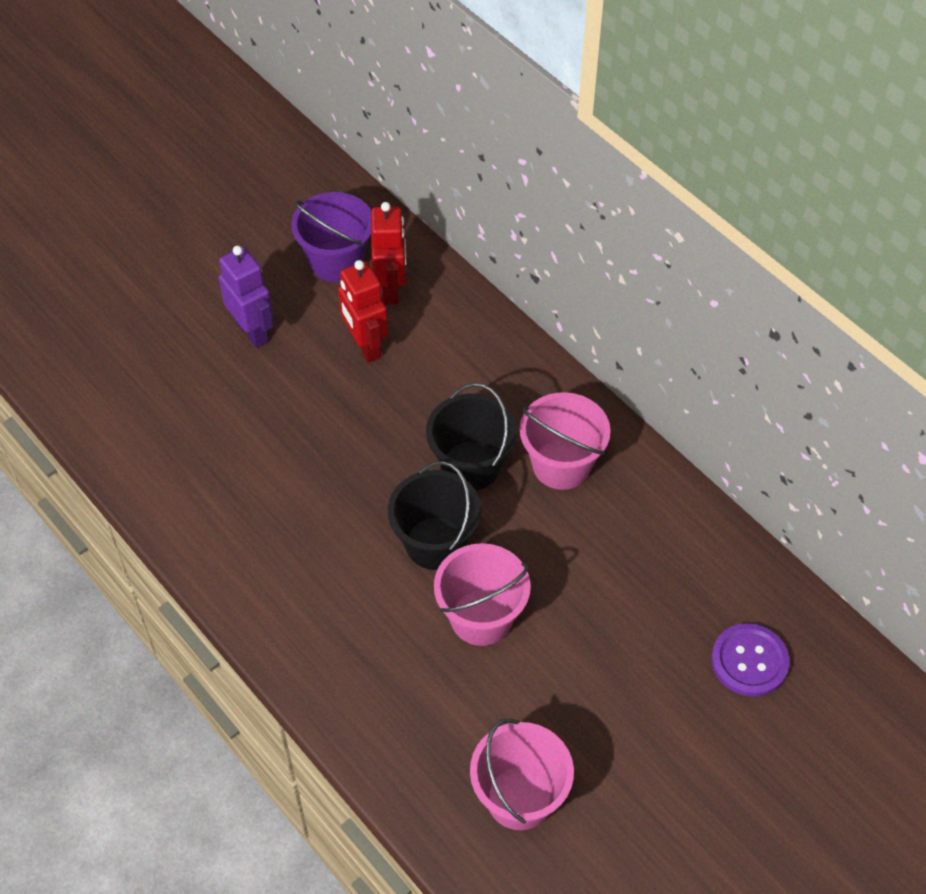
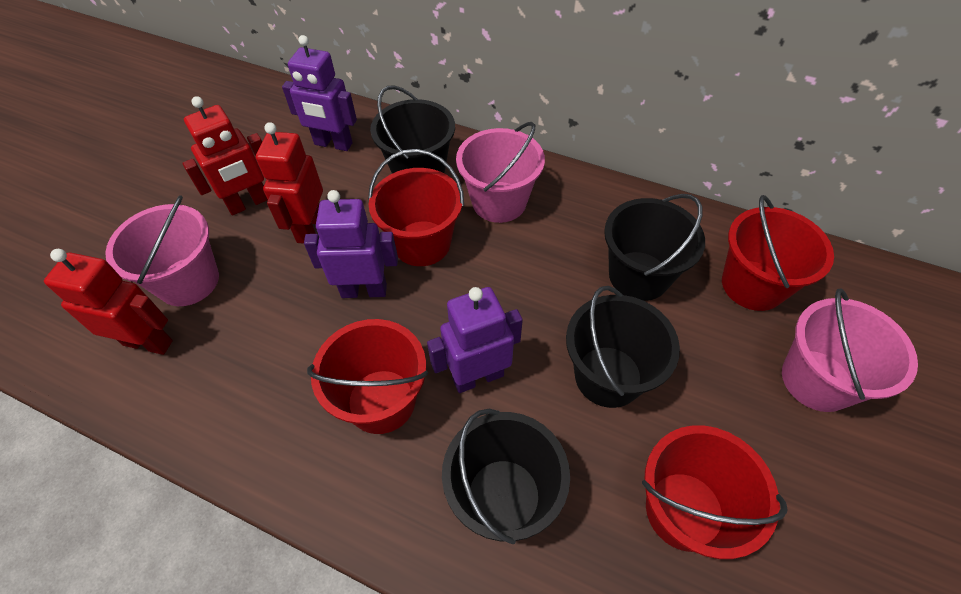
black bucket: 2 -> 4
purple bucket: 1 -> 0
purple button: 1 -> 0
purple robot: 1 -> 3
red bucket: 0 -> 4
red robot: 2 -> 3

